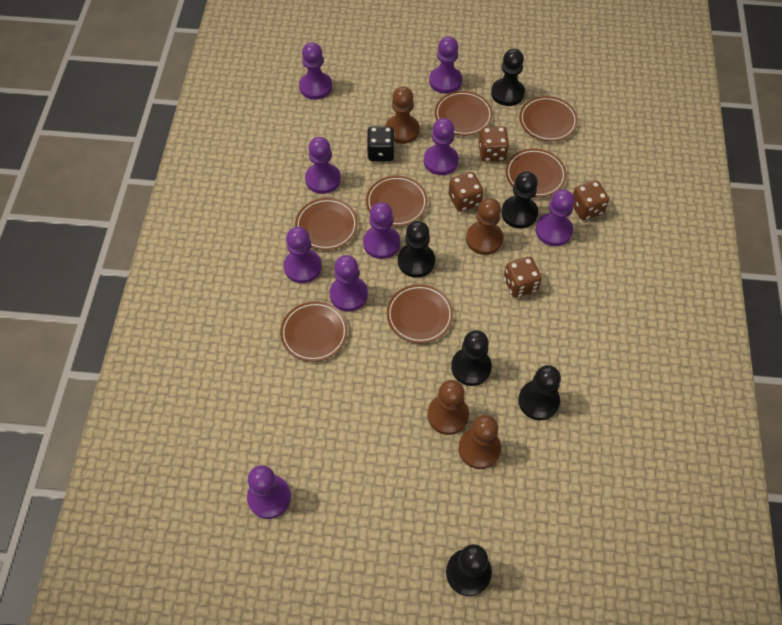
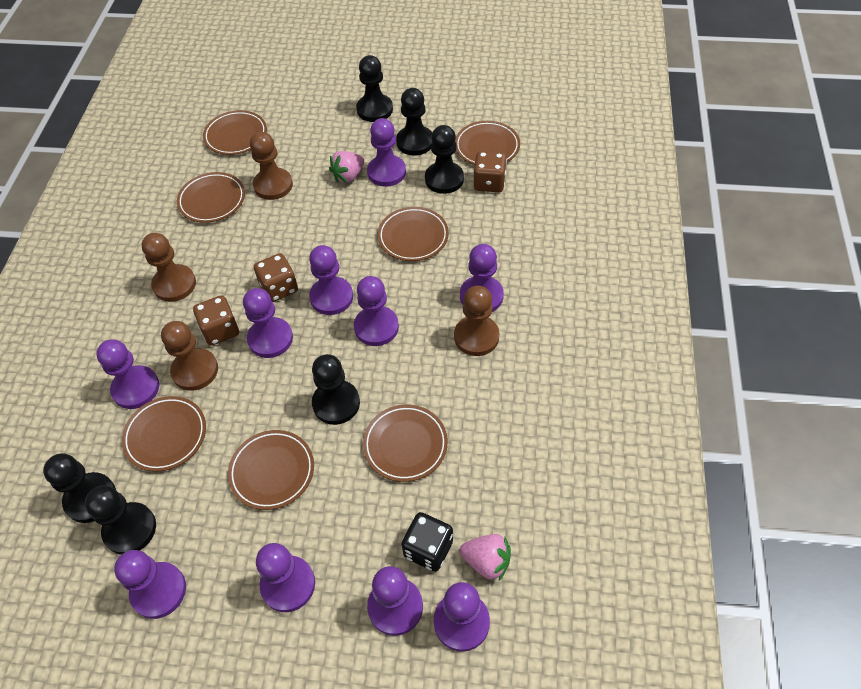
brown dice: 4 -> 3
pink strawberry: 0 -> 2
purple pawn: 9 -> 10

